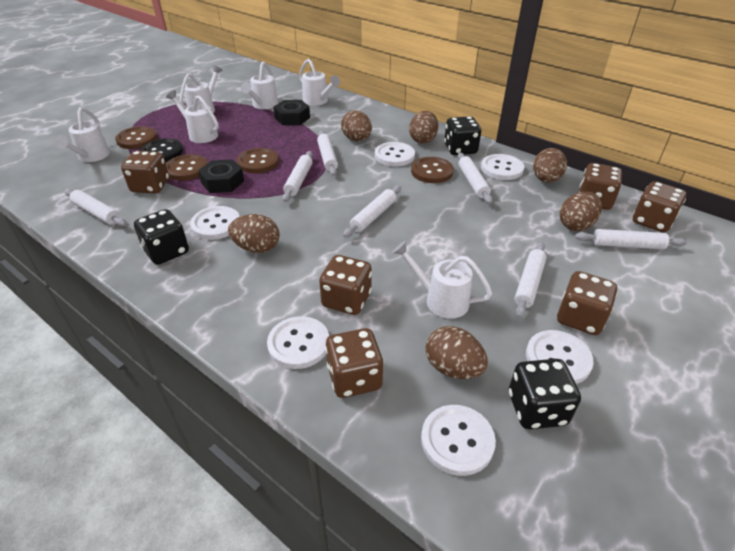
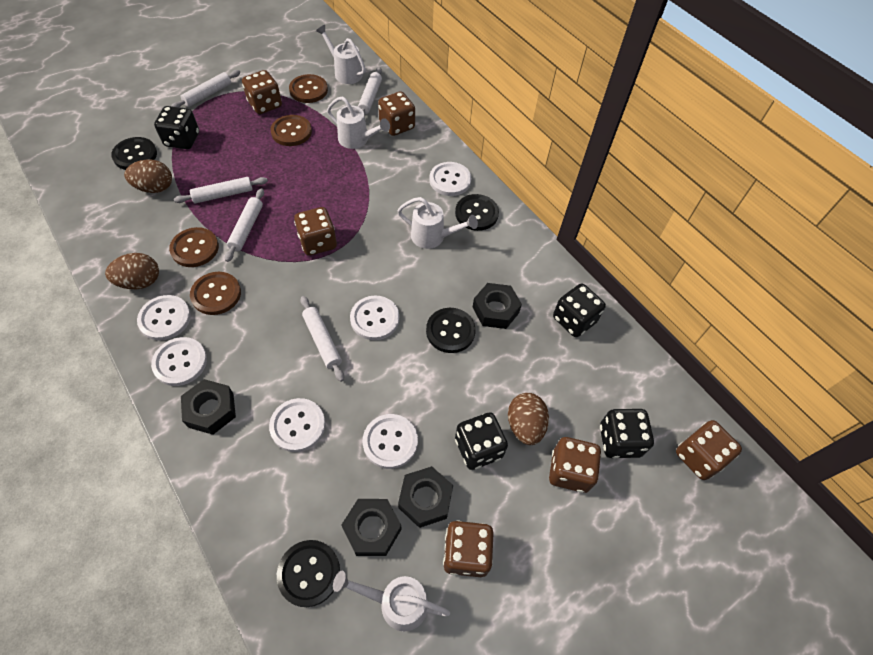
black button: 1 -> 4
black dice: 3 -> 4
black nut: 2 -> 4
brown egg: 6 -> 3
white rolling pin: 7 -> 5
white watering can: 6 -> 4

